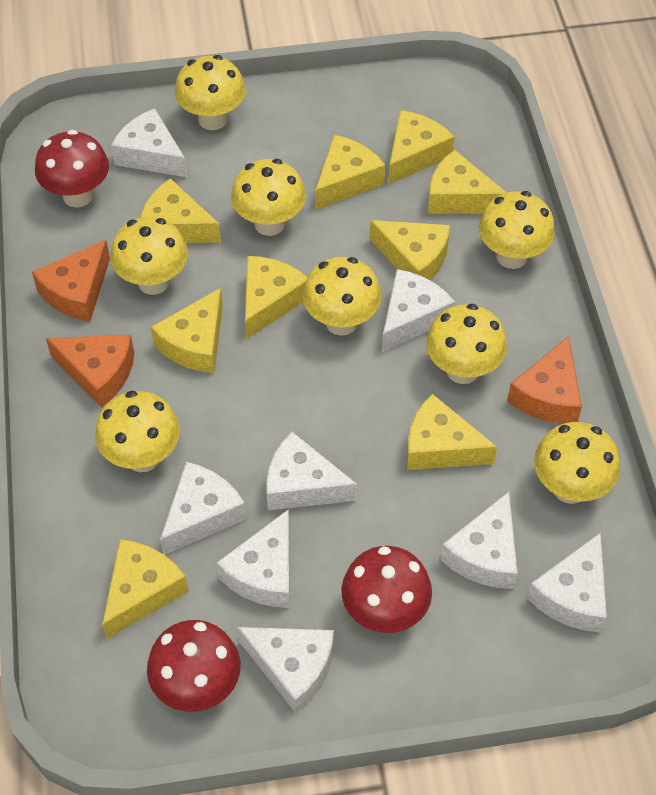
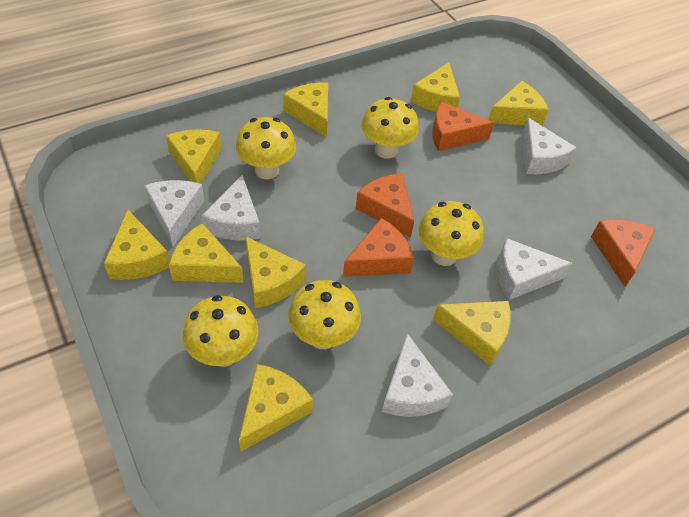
orange cheese: 3 -> 4
red mushroom: 3 -> 0
white cheese: 8 -> 5
yellow mushroom: 8 -> 5

